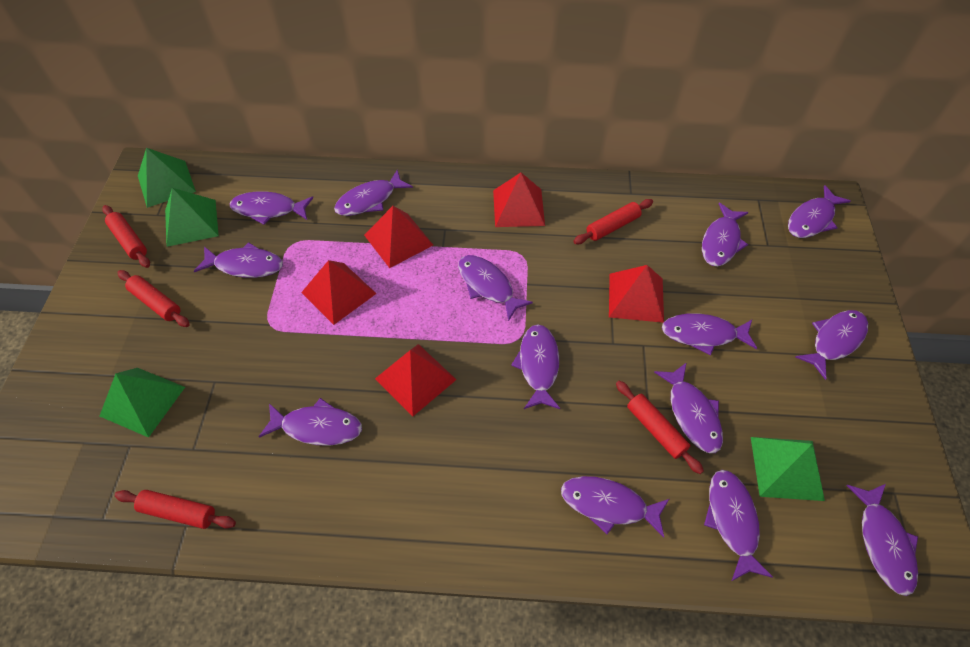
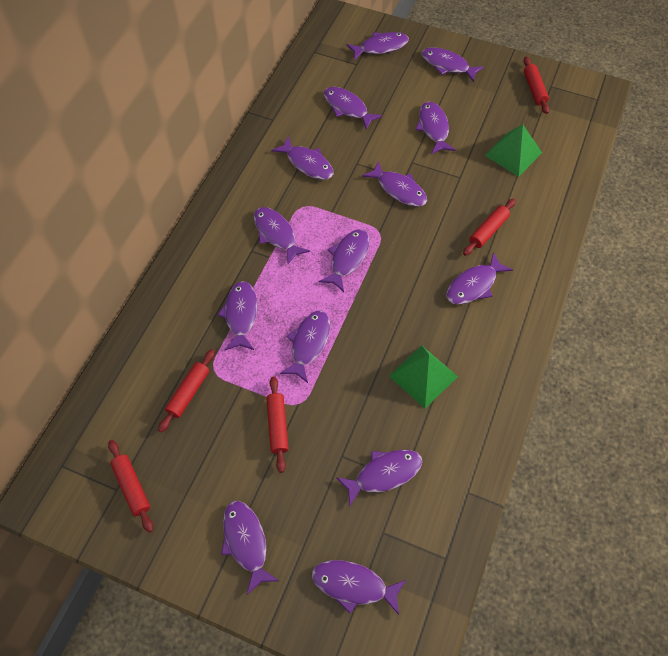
green pyramid: 4 -> 2
red pyramid: 5 -> 0

